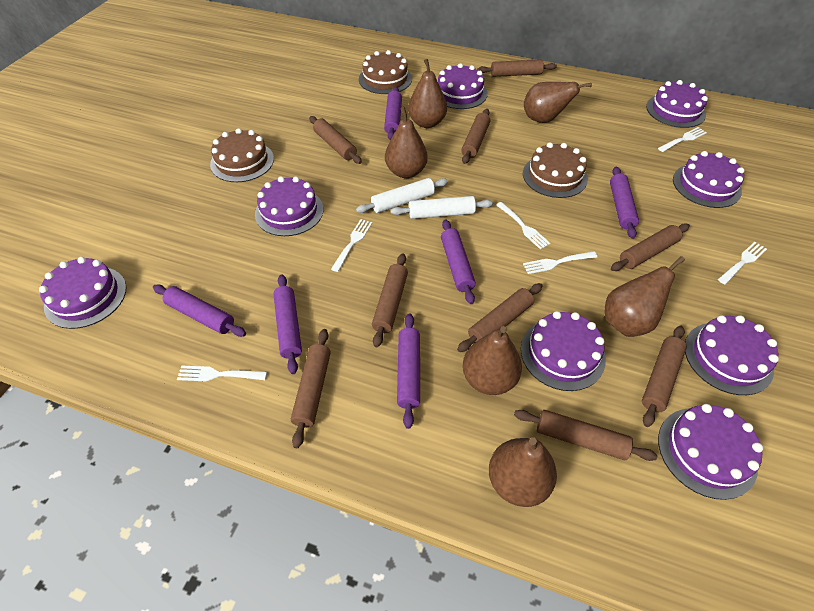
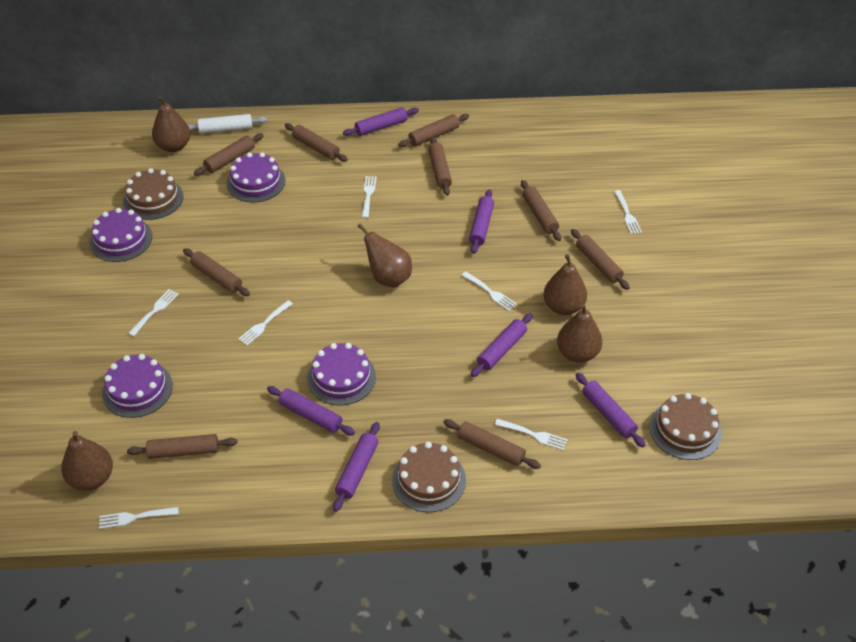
brown pear: 6 -> 5
purple cake: 8 -> 4
white fork: 6 -> 7
white rolling pin: 2 -> 1

